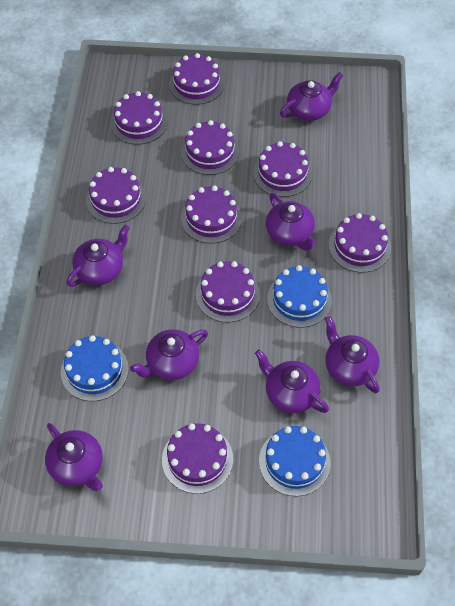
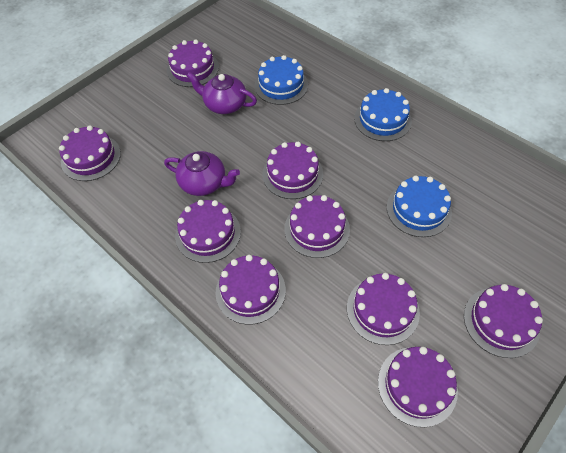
purple teapot: 7 -> 2

